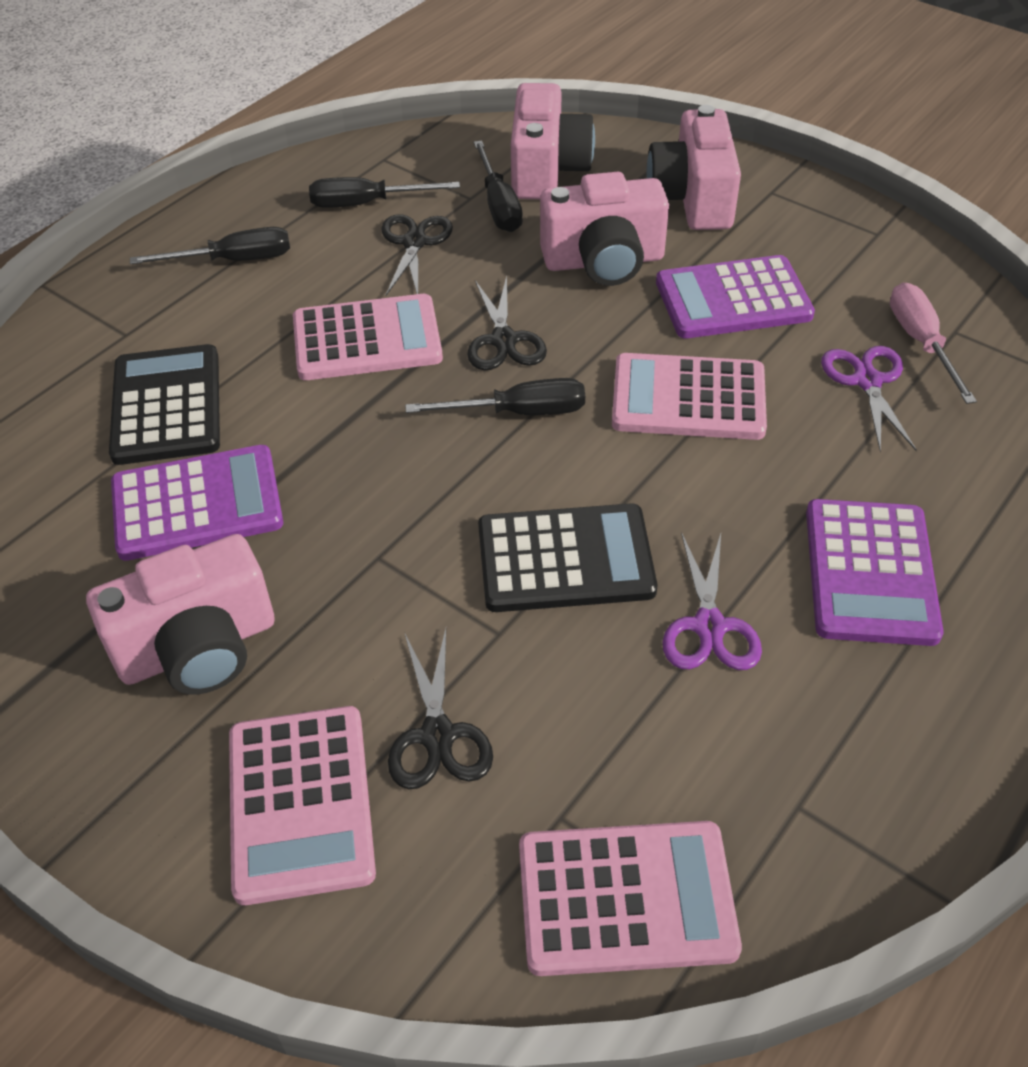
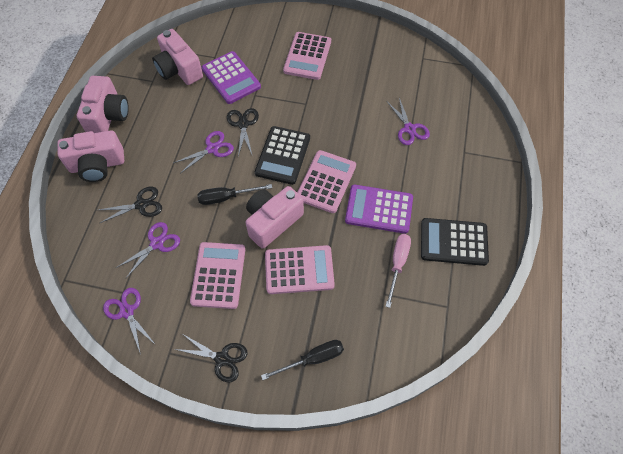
black screwdriver: 4 -> 2
purple calculator: 3 -> 2
purple scissors: 2 -> 4

